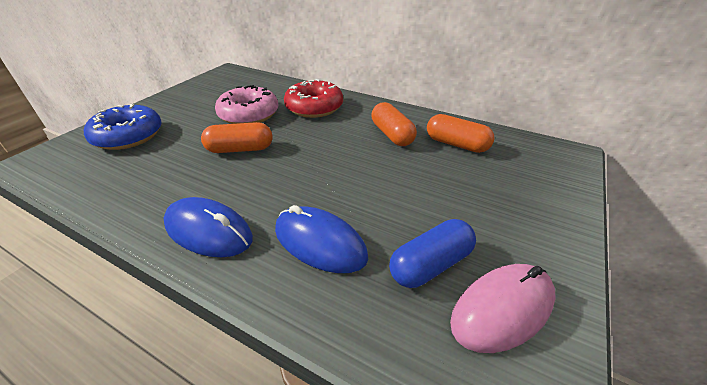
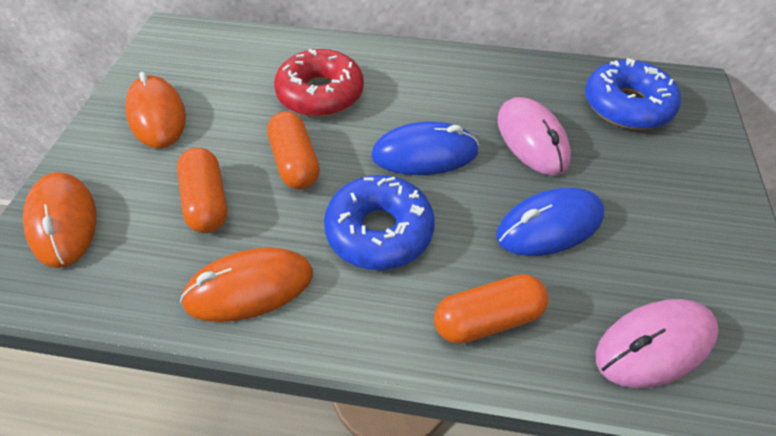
blue capsule: 1 -> 0
blue donut: 1 -> 2
orange mouse: 0 -> 3
pink donut: 1 -> 0
pink mouse: 1 -> 2

